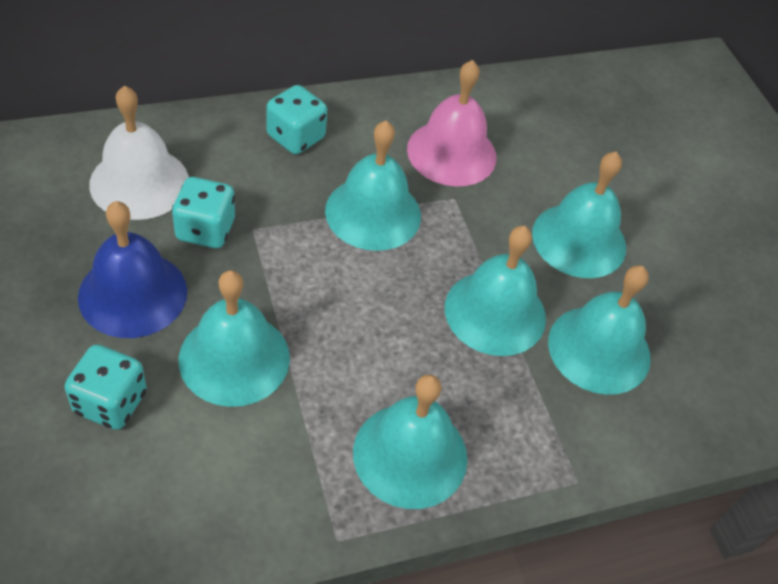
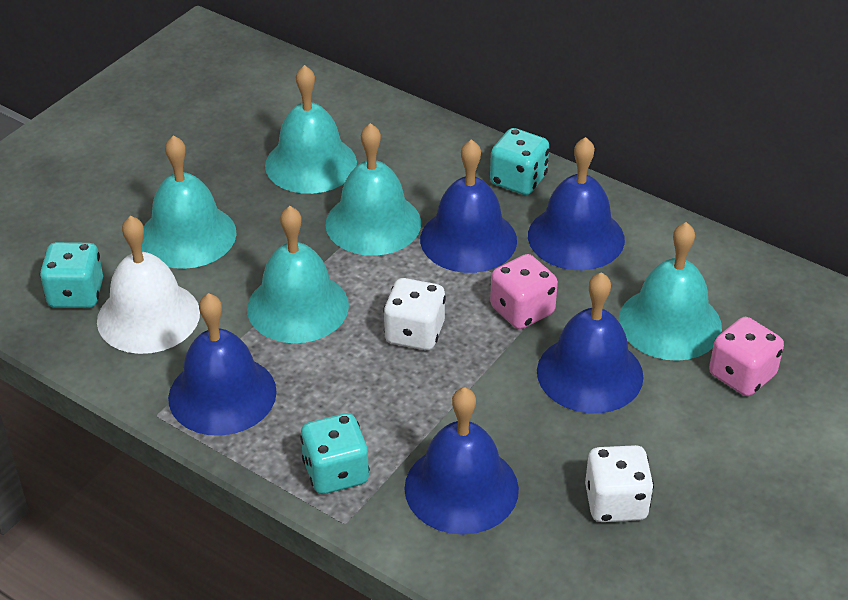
blue bell: 1 -> 5
pink bell: 1 -> 0
pink dice: 0 -> 2
turquoise bell: 6 -> 5
white dice: 0 -> 2

